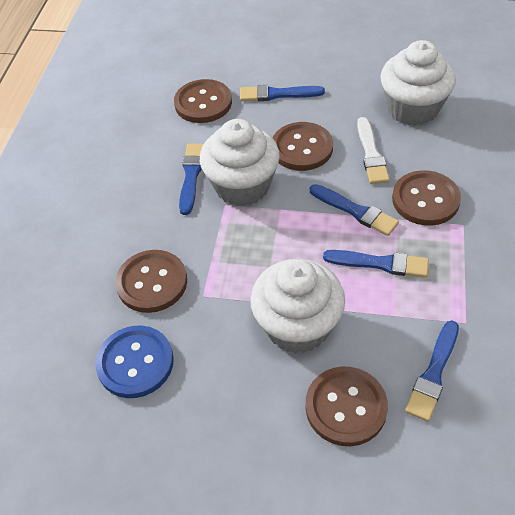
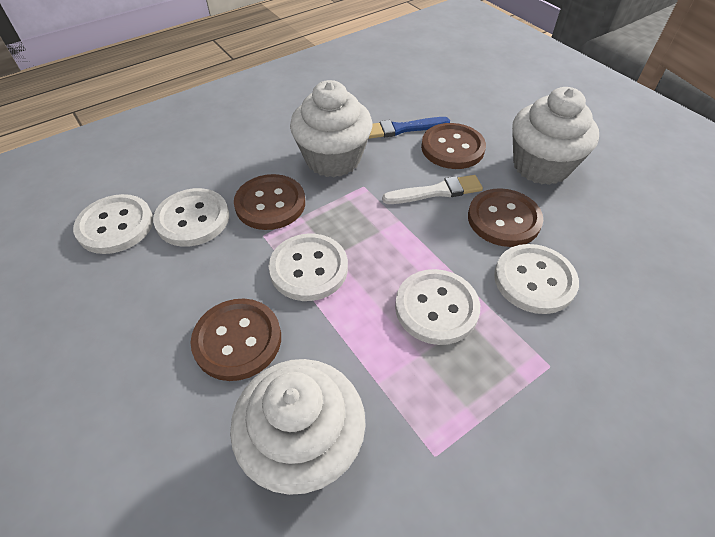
blue brush: 5 -> 1
blue button: 1 -> 0
brown button: 5 -> 4
white button: 0 -> 5

